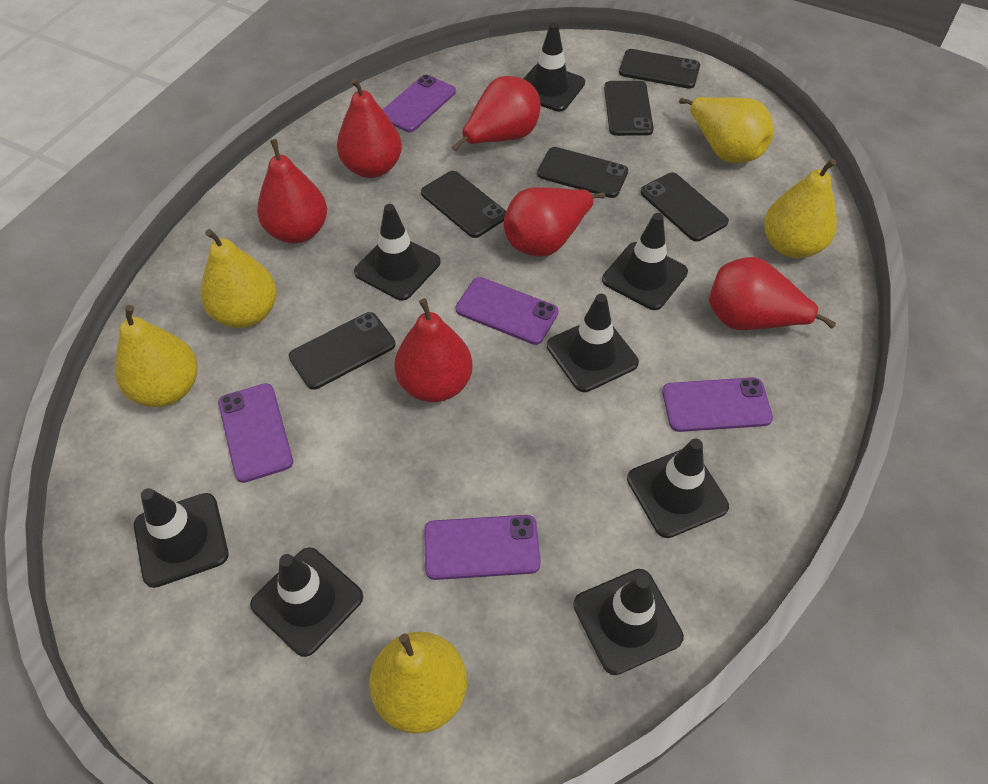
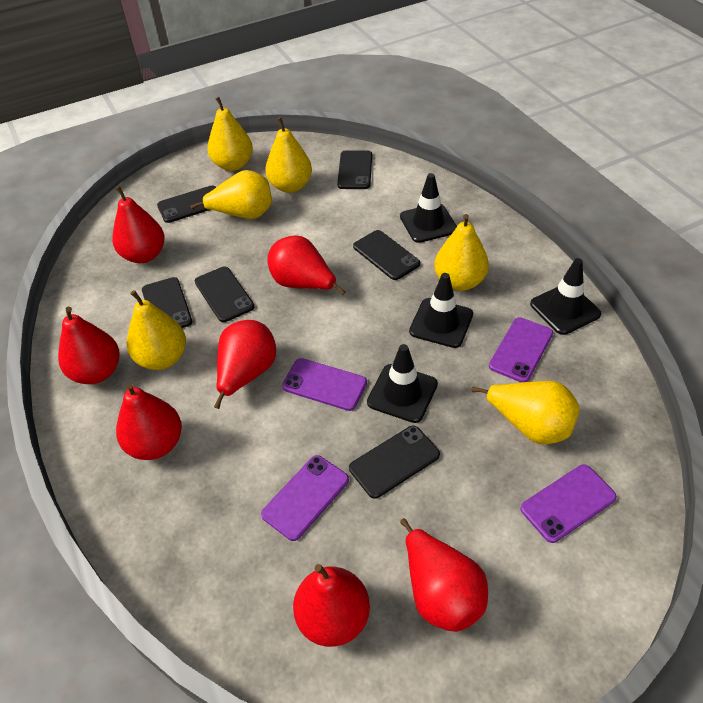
black traffic cone: 8 -> 4
purple phone: 5 -> 4
red pear: 6 -> 7
yellow pear: 5 -> 6

